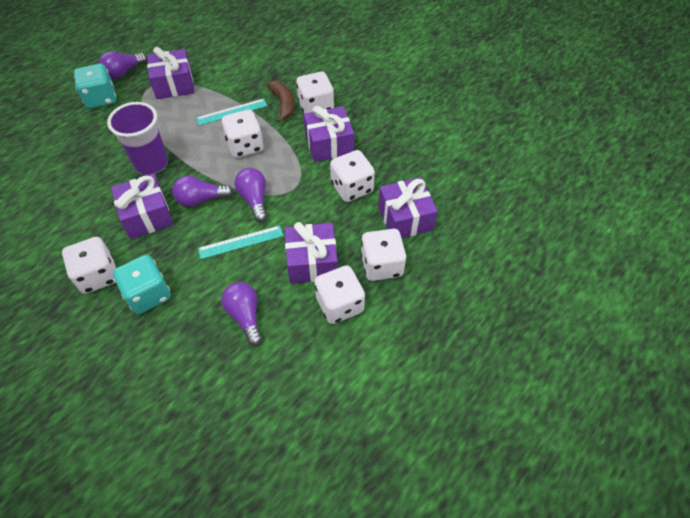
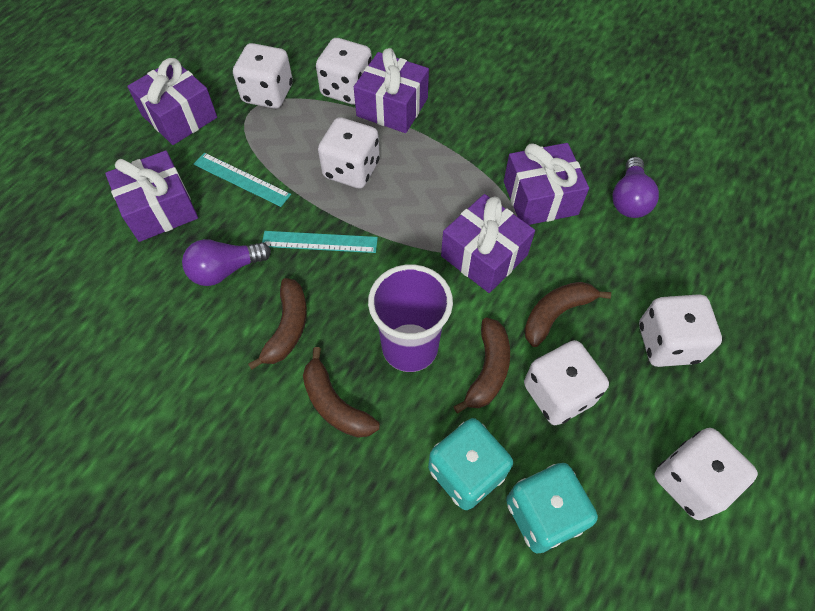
brown banana: 1 -> 4
purple light bulb: 4 -> 2

